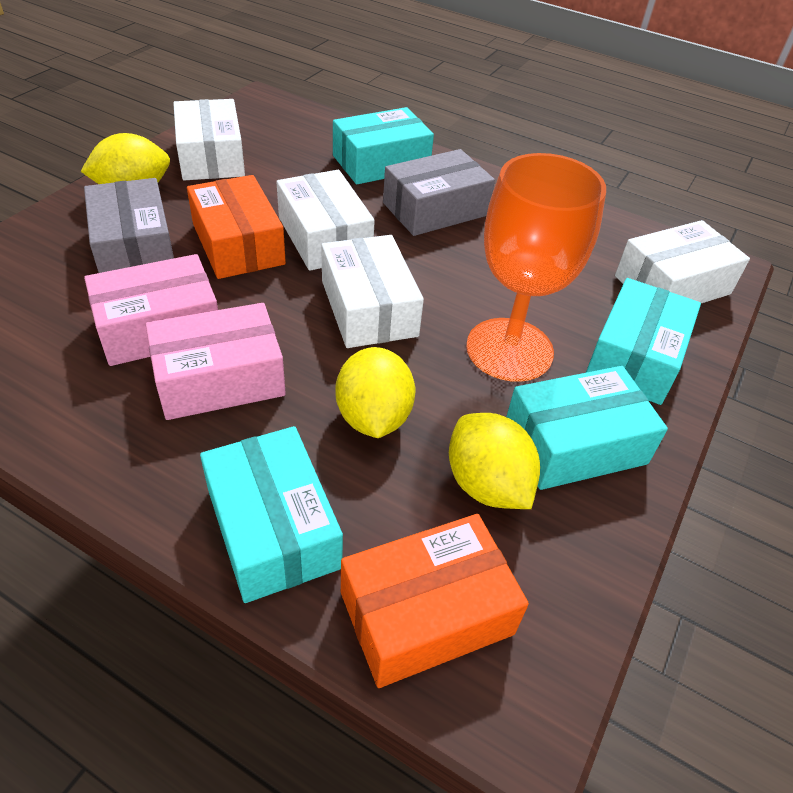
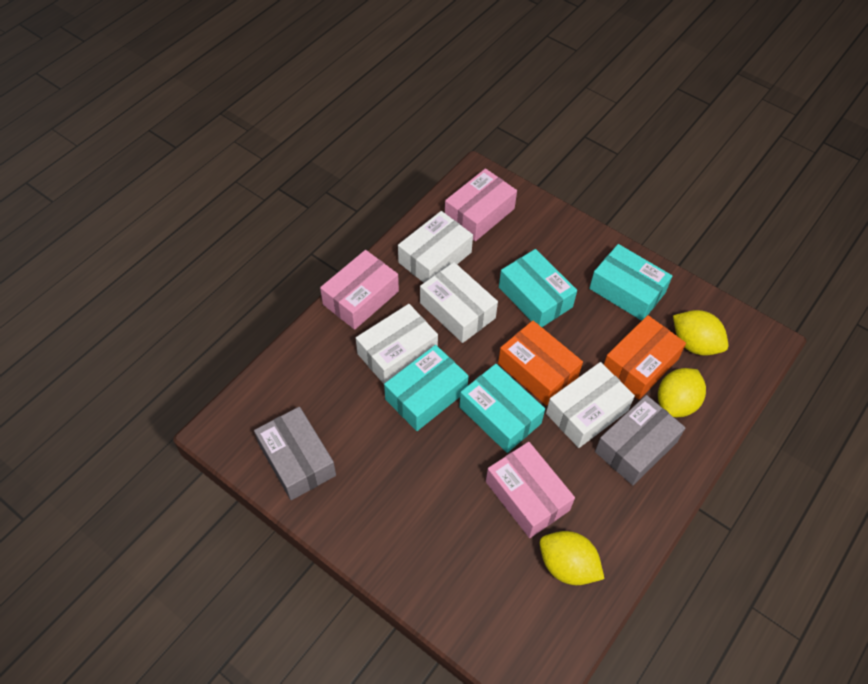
orange goblet: 1 -> 0
pink box: 2 -> 3

